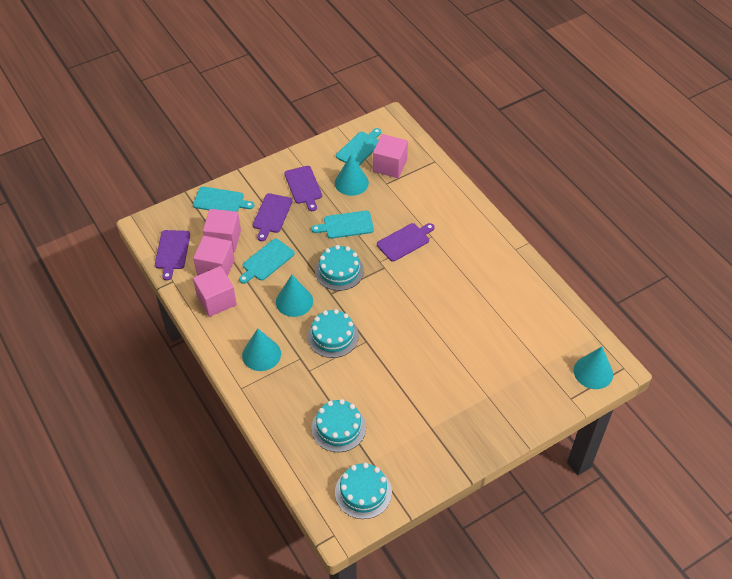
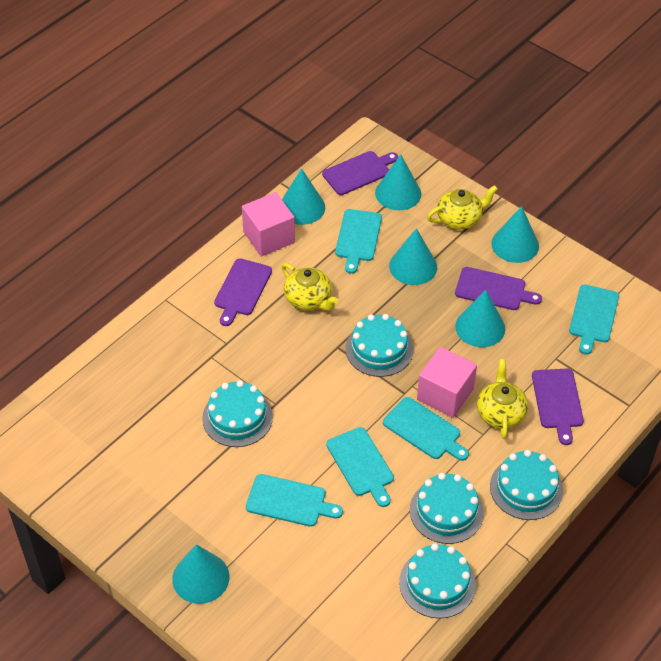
pink cube: 4 -> 2
turquoise cake: 4 -> 5
turquoise cone: 4 -> 6
turquoise cutting board: 4 -> 5
yellow teapot: 0 -> 3

